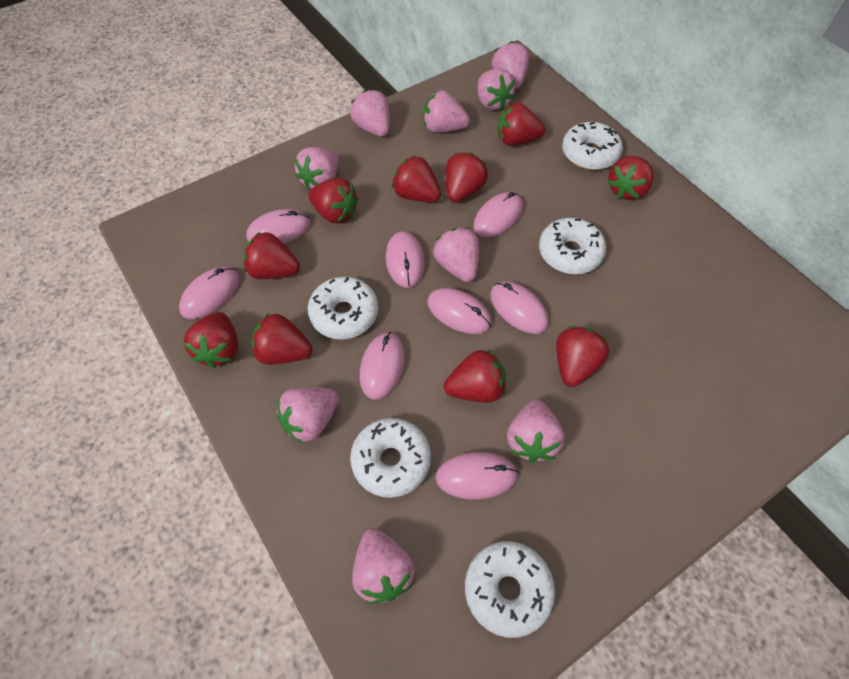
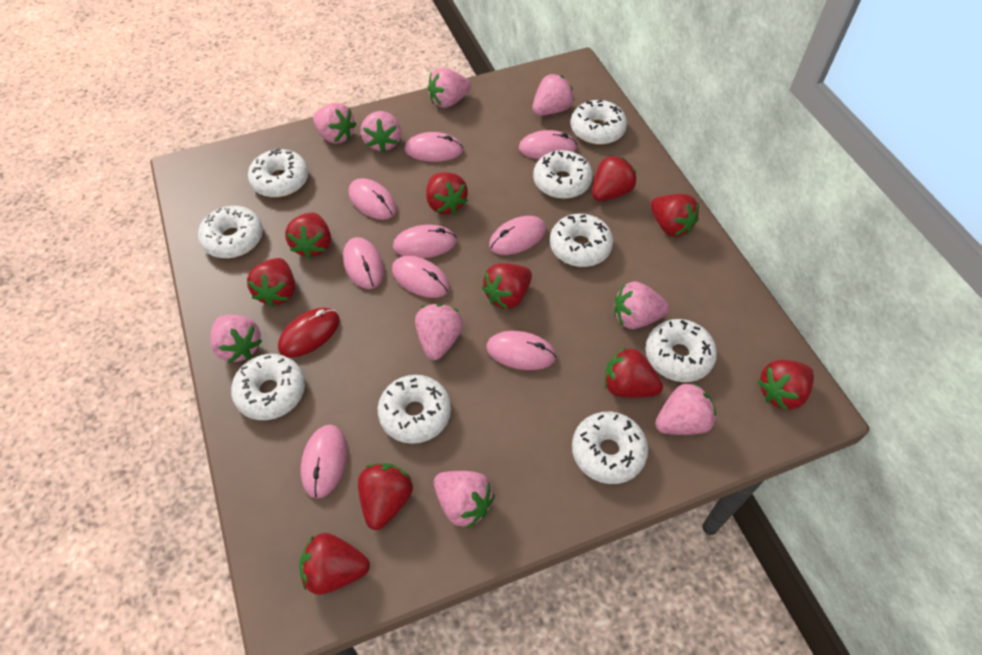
pink mouse: 8 -> 9
red mouse: 0 -> 1
white donut: 5 -> 9

